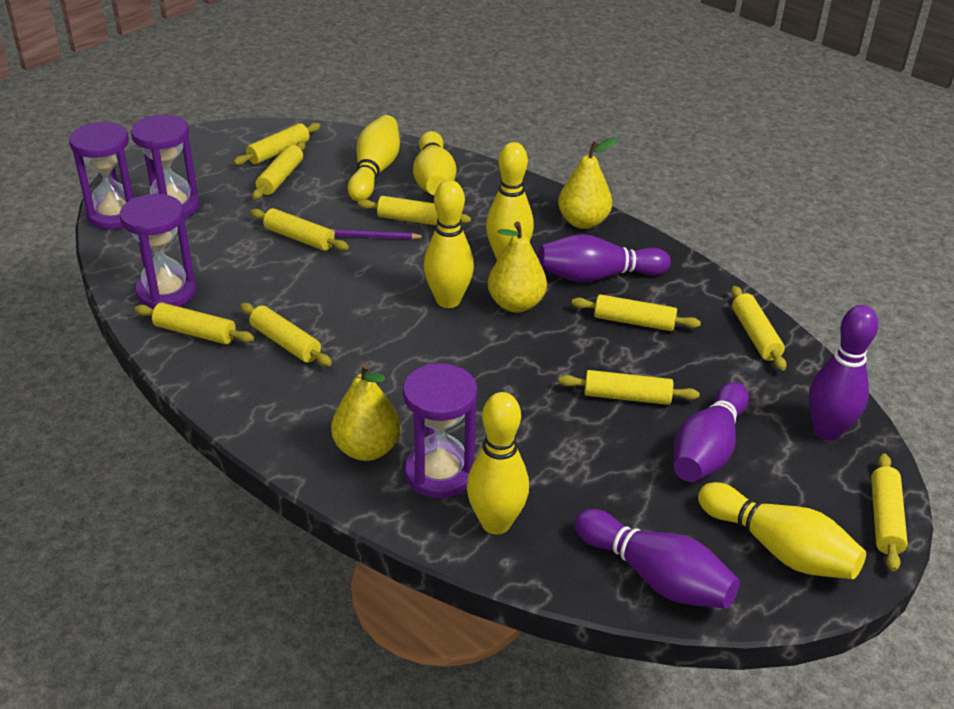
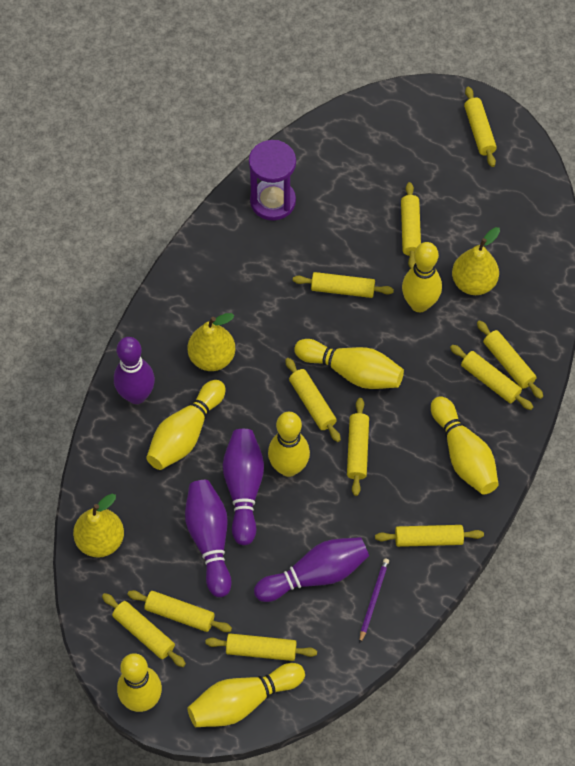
purple hourglass: 4 -> 1
yellow bowling pin: 6 -> 7
yellow rolling pin: 10 -> 11

